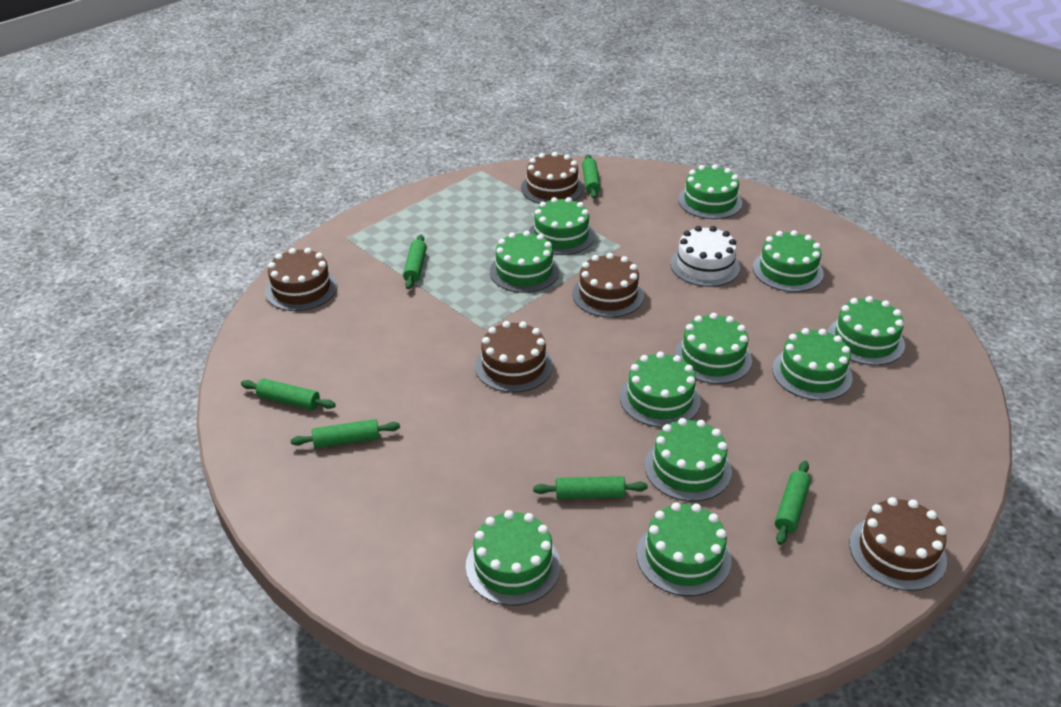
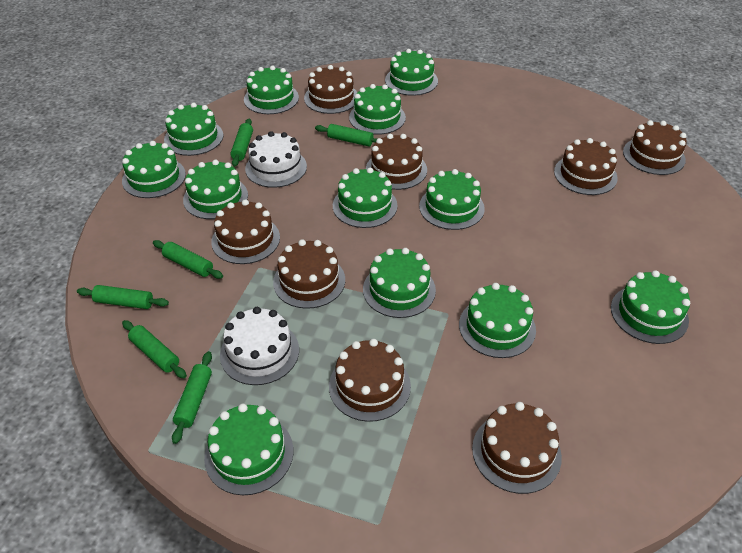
brown cake: 5 -> 8
green cake: 11 -> 12
white cake: 1 -> 2

